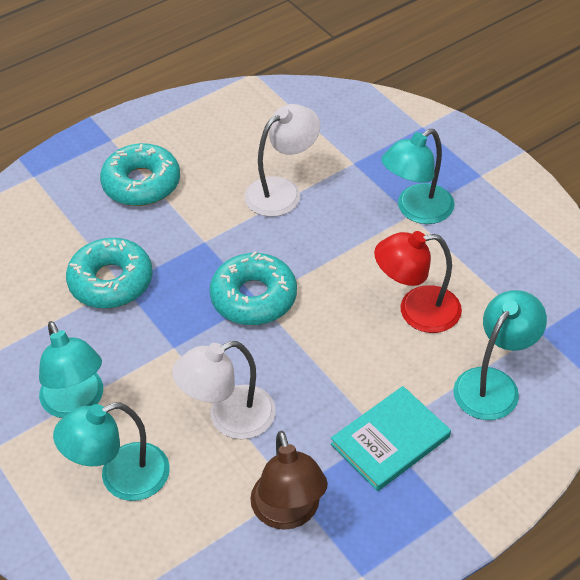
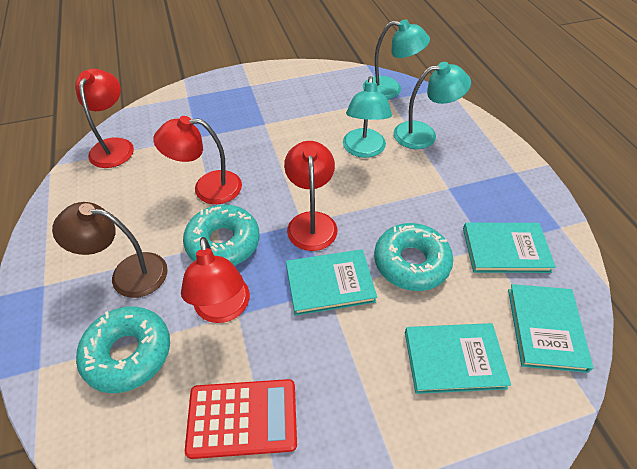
red calculator: 0 -> 1
red lamp: 1 -> 4
turquoise book: 1 -> 4
turquoise lamp: 4 -> 3
white lamp: 2 -> 0

